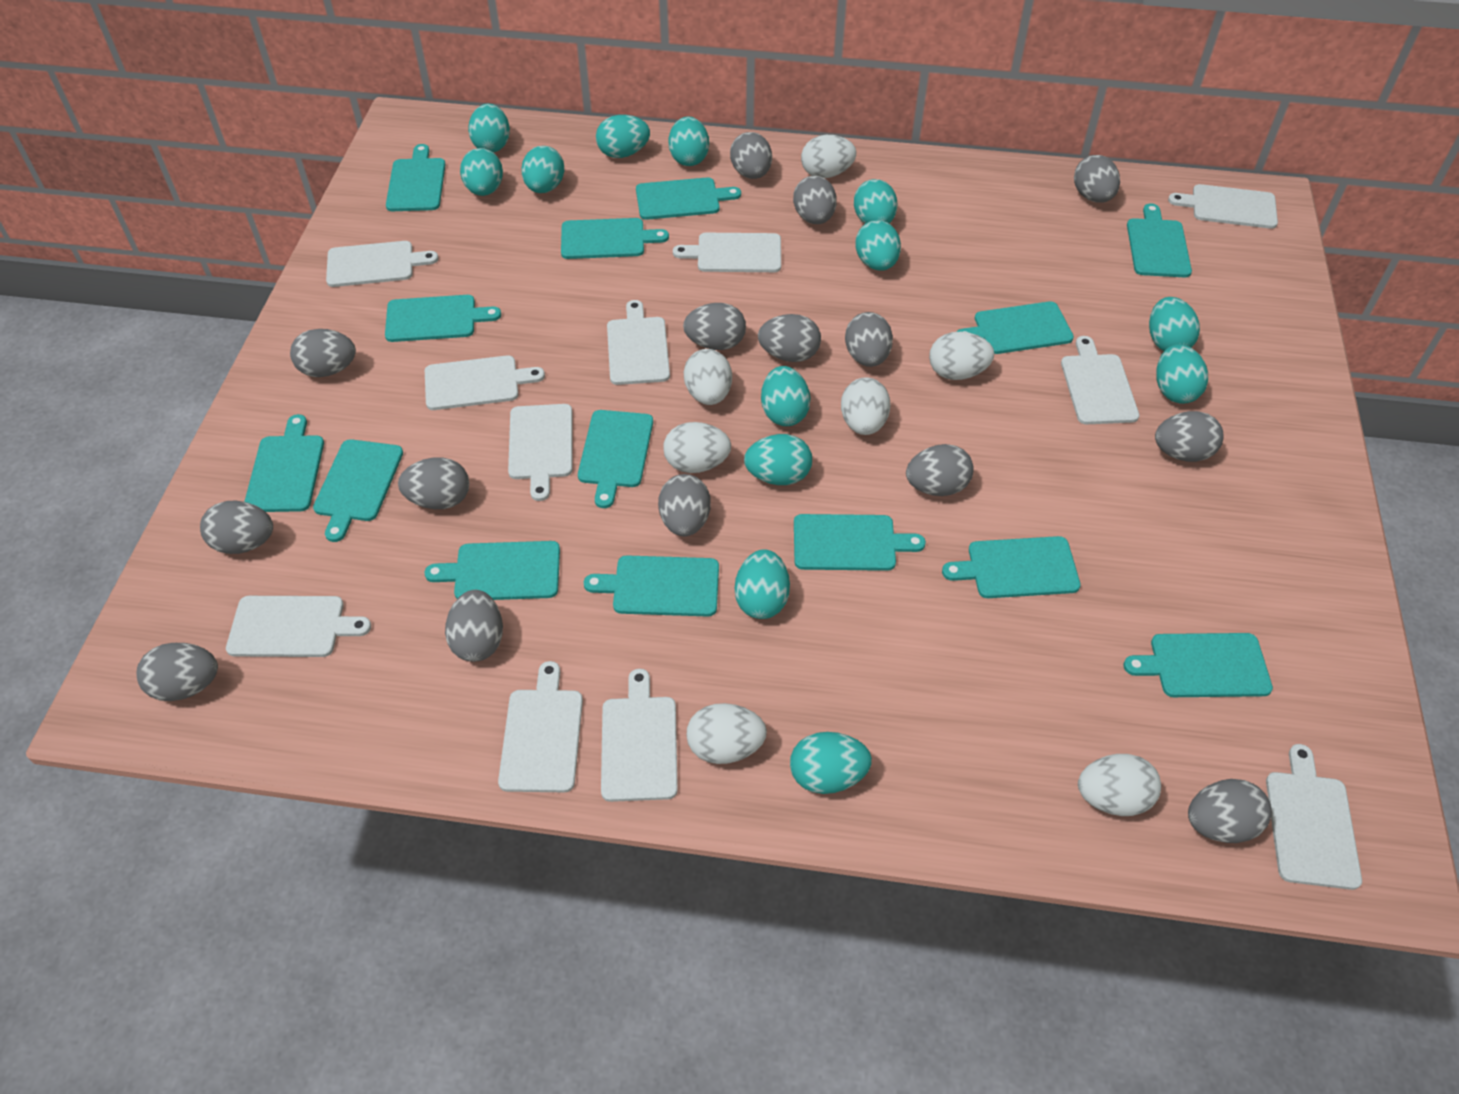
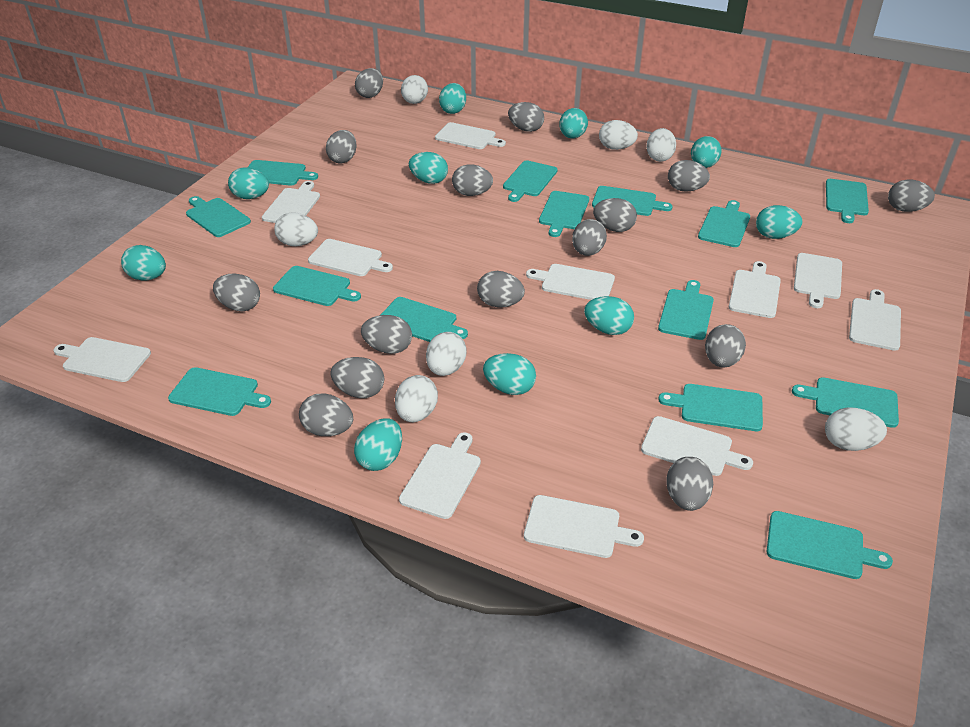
turquoise egg: 13 -> 10

